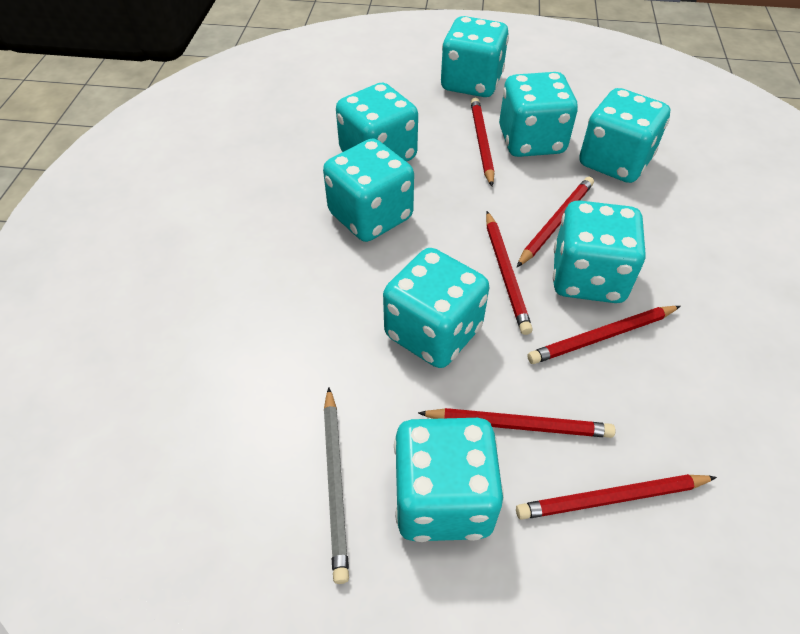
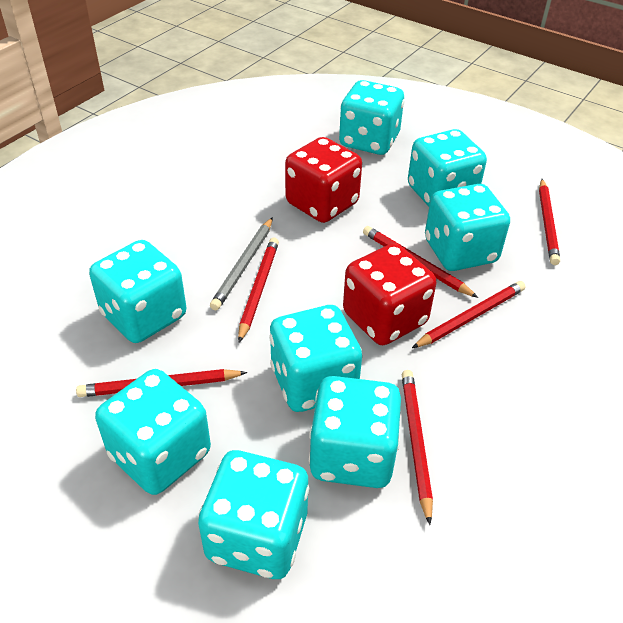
red dice: 0 -> 2

